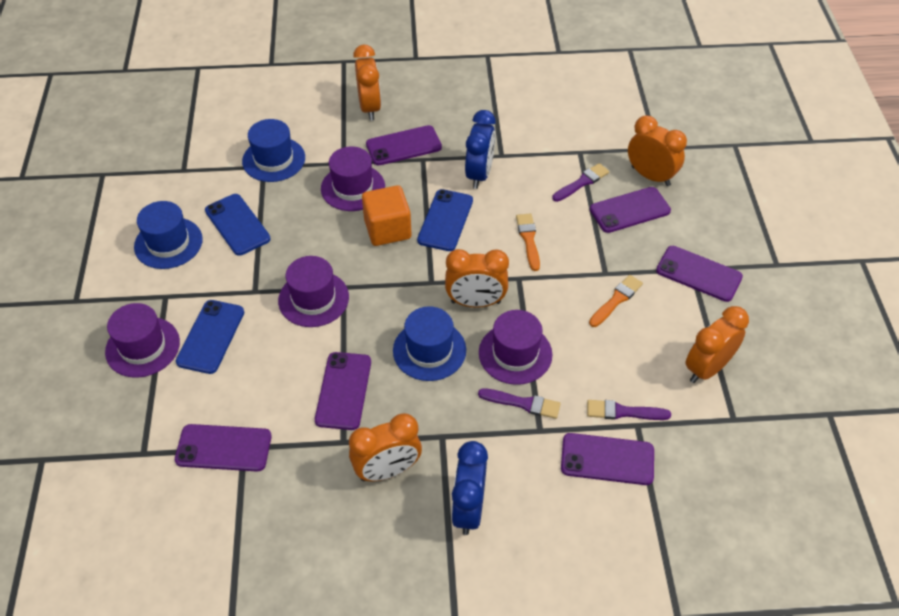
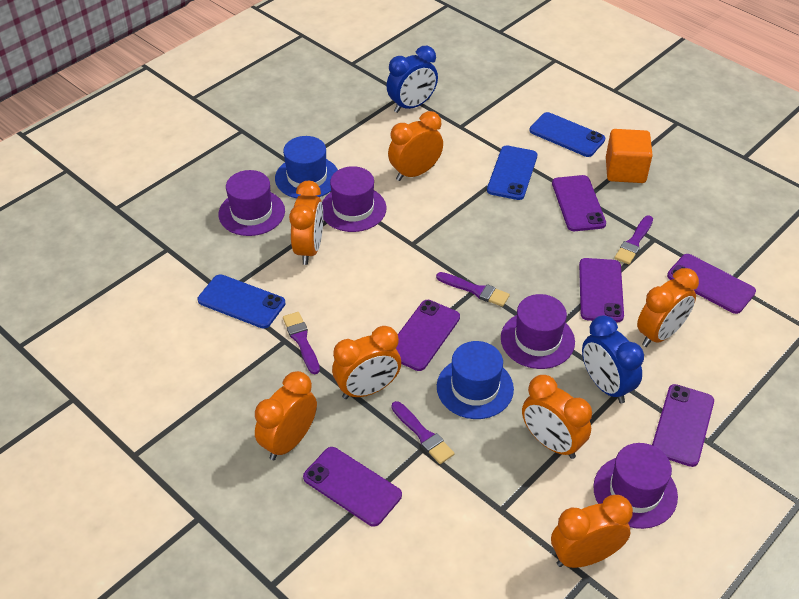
blue hat: 3 -> 2
orange brush: 2 -> 0
orange clock: 5 -> 7
purple brush: 3 -> 4

